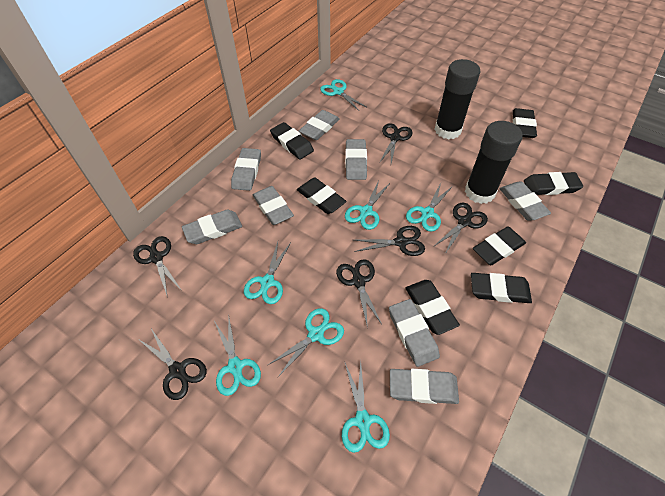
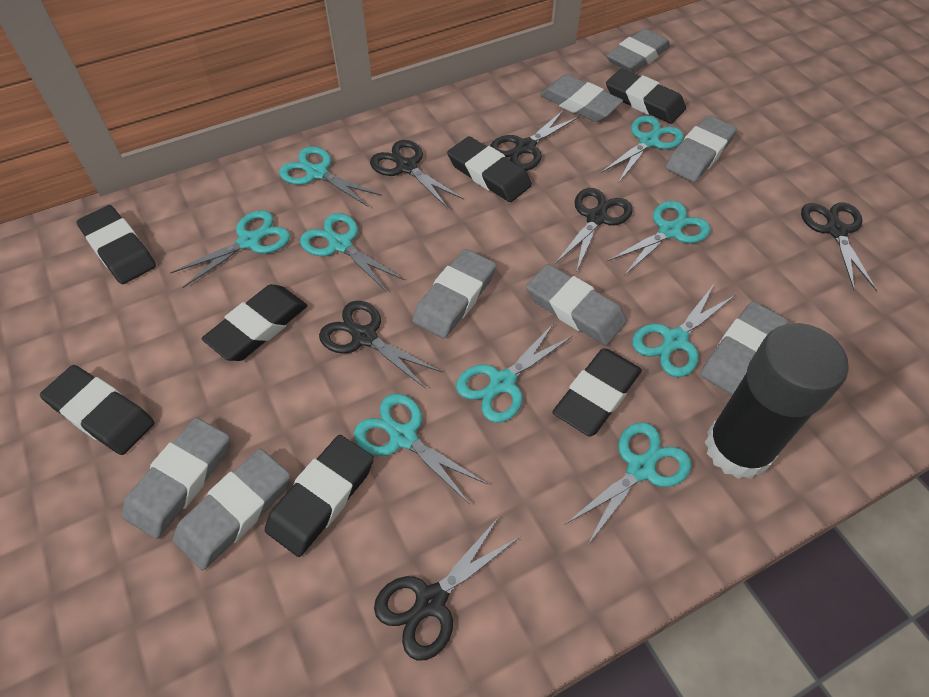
black glue stick: 2 -> 1
turquoise scissors: 7 -> 9

